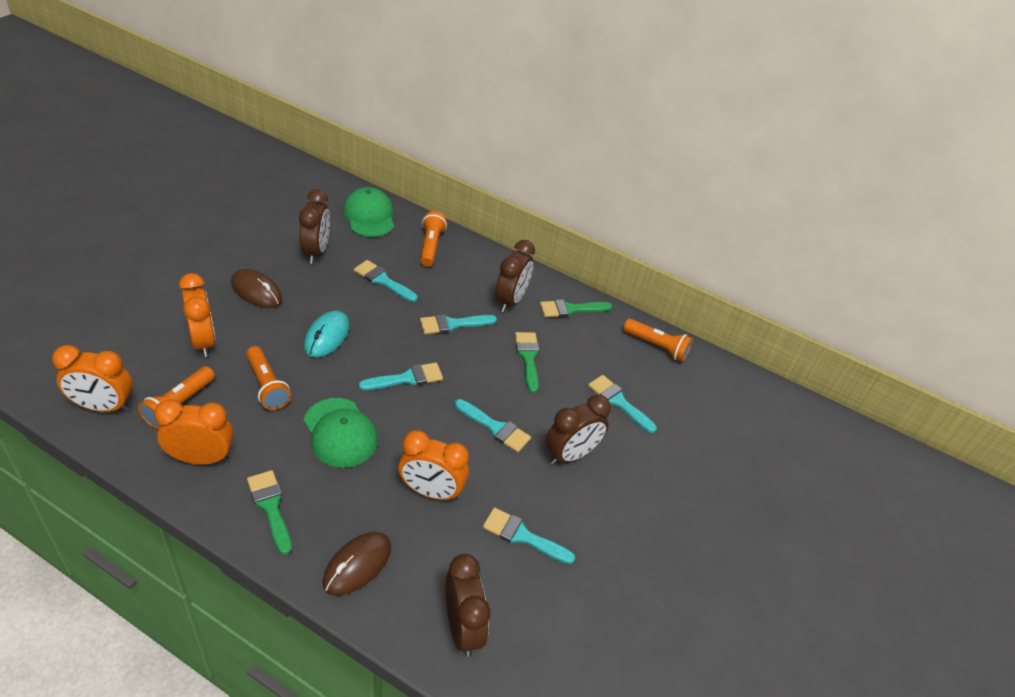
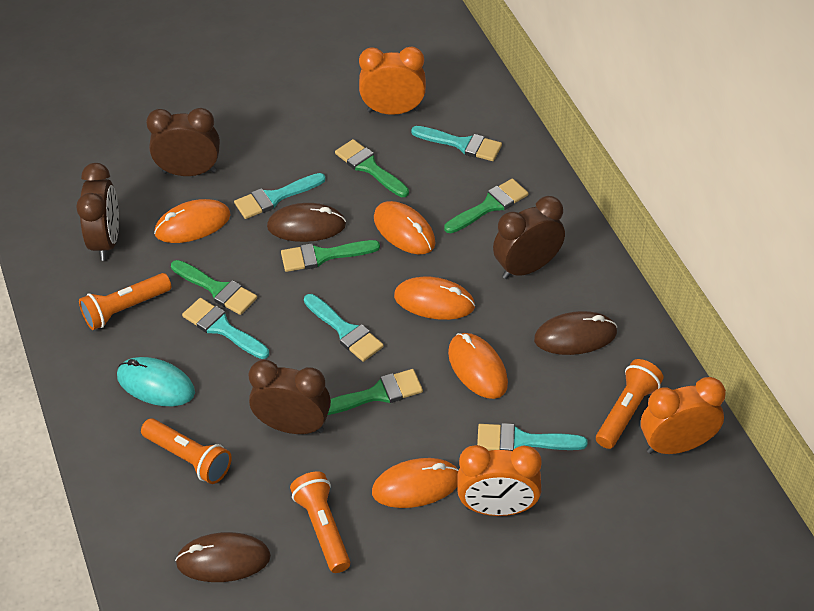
brown mouse: 2 -> 3
green brush: 3 -> 5
green cap: 2 -> 0
orange clock: 4 -> 3
orange mouse: 0 -> 5
turquoise brush: 6 -> 5

